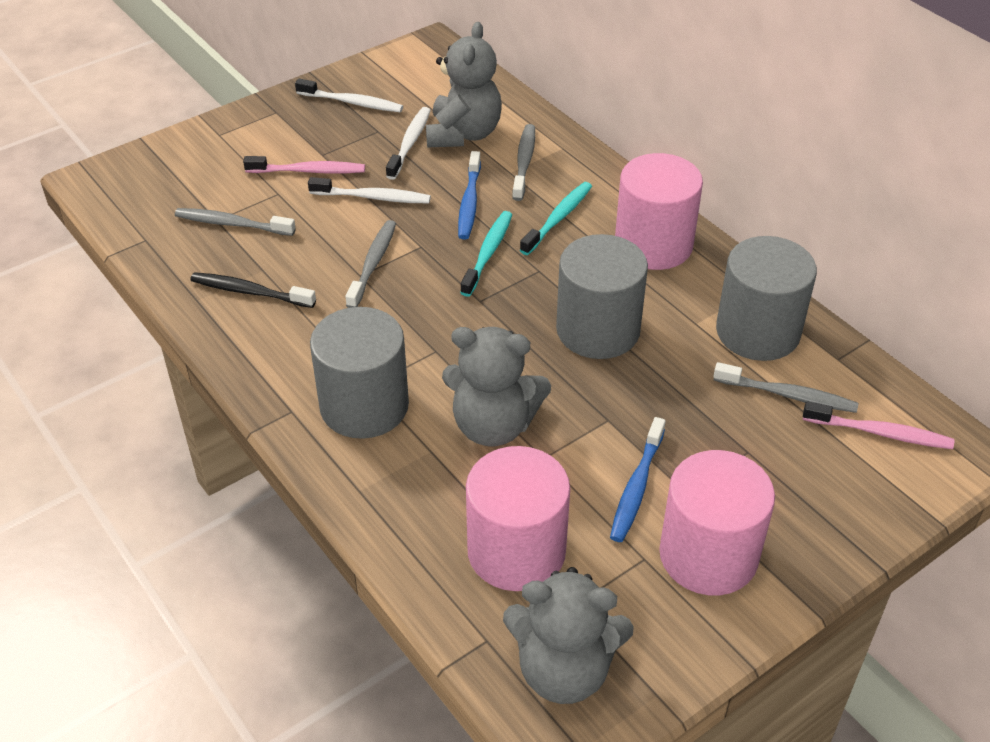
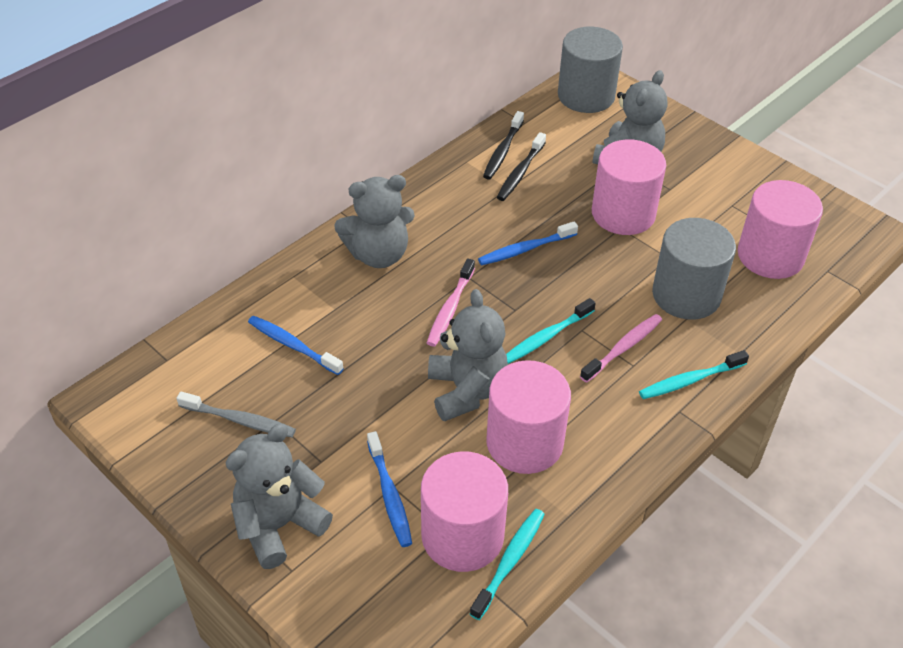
black toothbrush: 1 -> 2
blue toothbrush: 2 -> 3
grey cylinder: 3 -> 2
grey teddy bear: 3 -> 4
grey toothbrush: 4 -> 1
pink cylinder: 3 -> 4
turquoise toothbrush: 2 -> 3
white toothbrush: 3 -> 0

